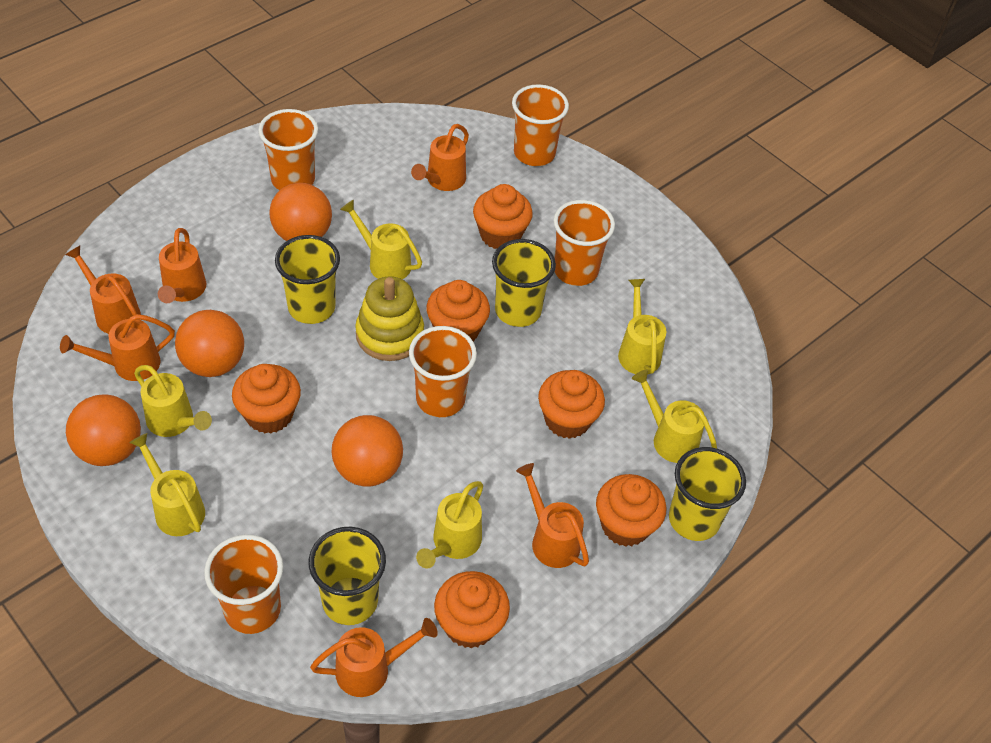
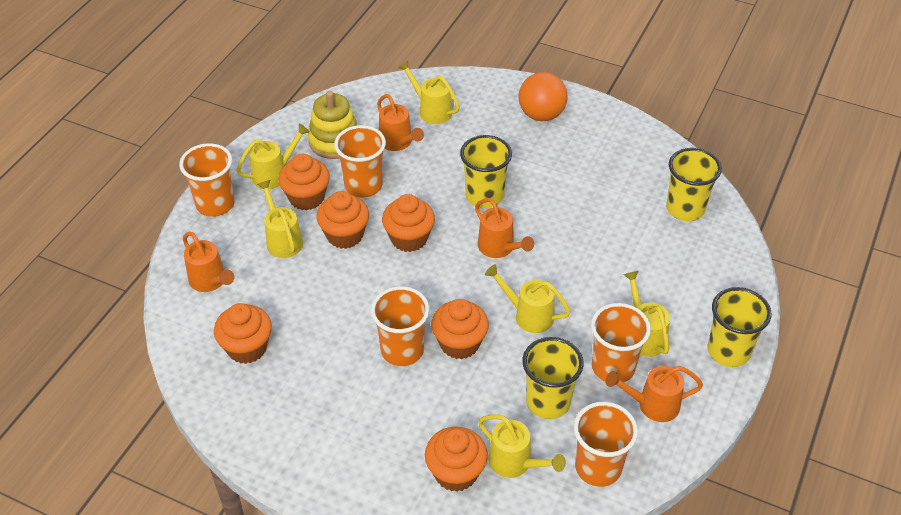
orange ball: 4 -> 1
orange watering can: 6 -> 4

